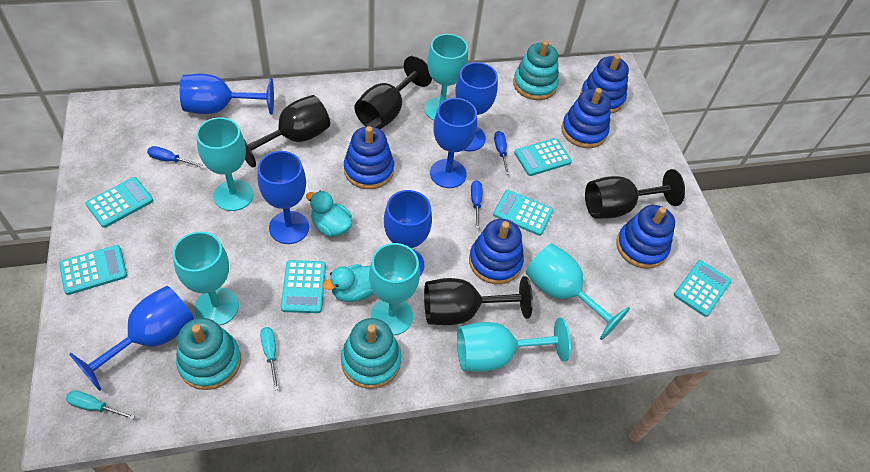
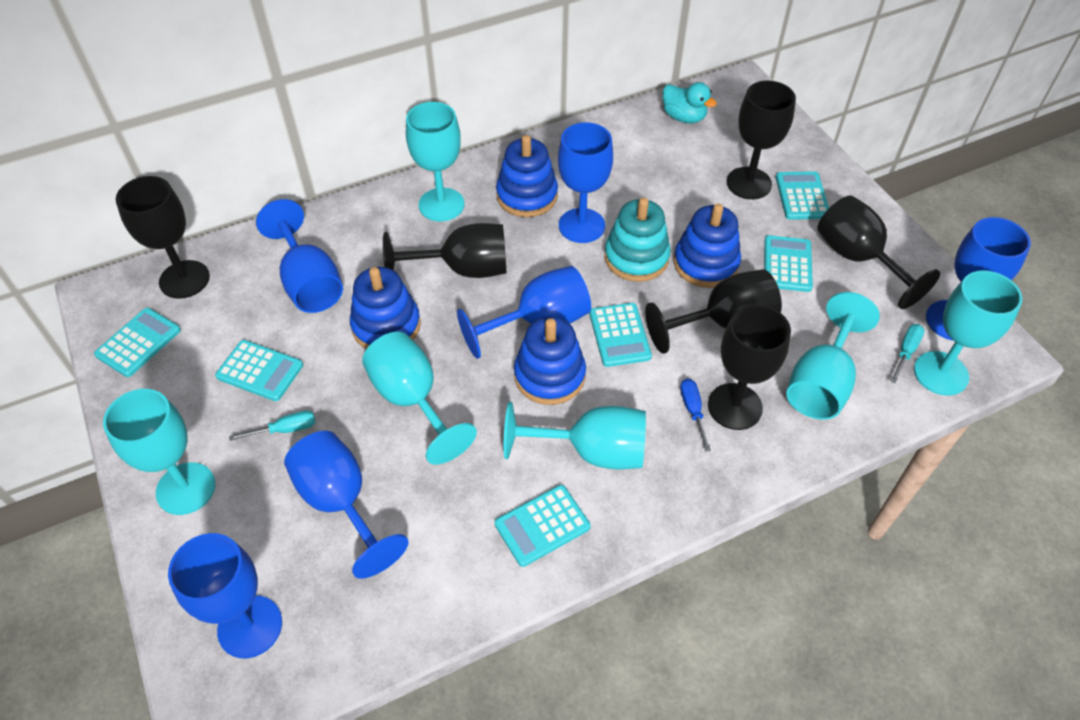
black goblet: 4 -> 6
blue screwdriver: 3 -> 1
blue stacking toy: 5 -> 4
turquoise duck: 2 -> 1
turquoise stacking toy: 3 -> 1

